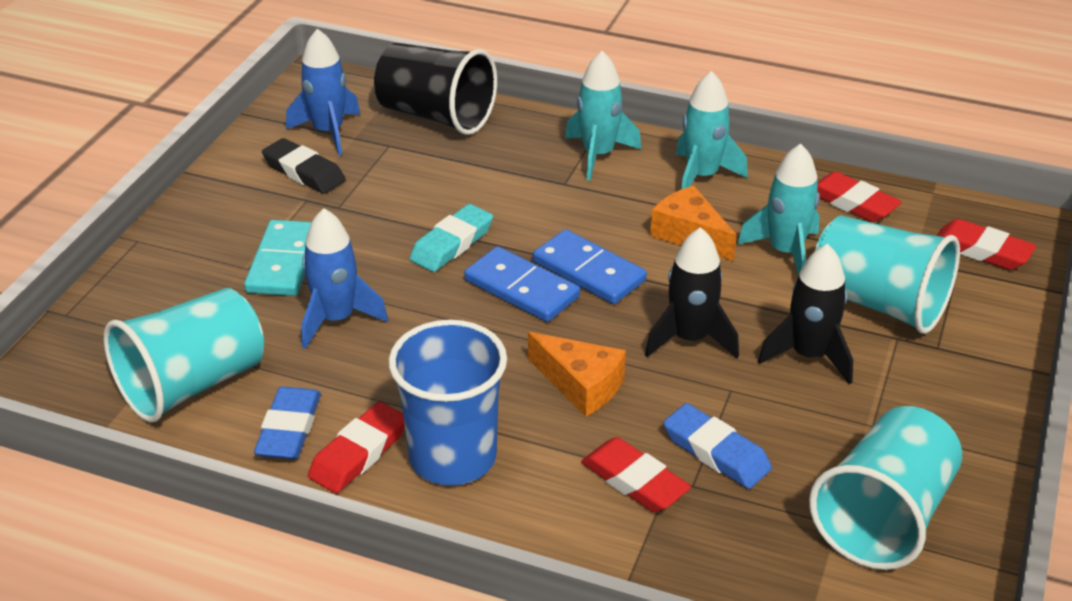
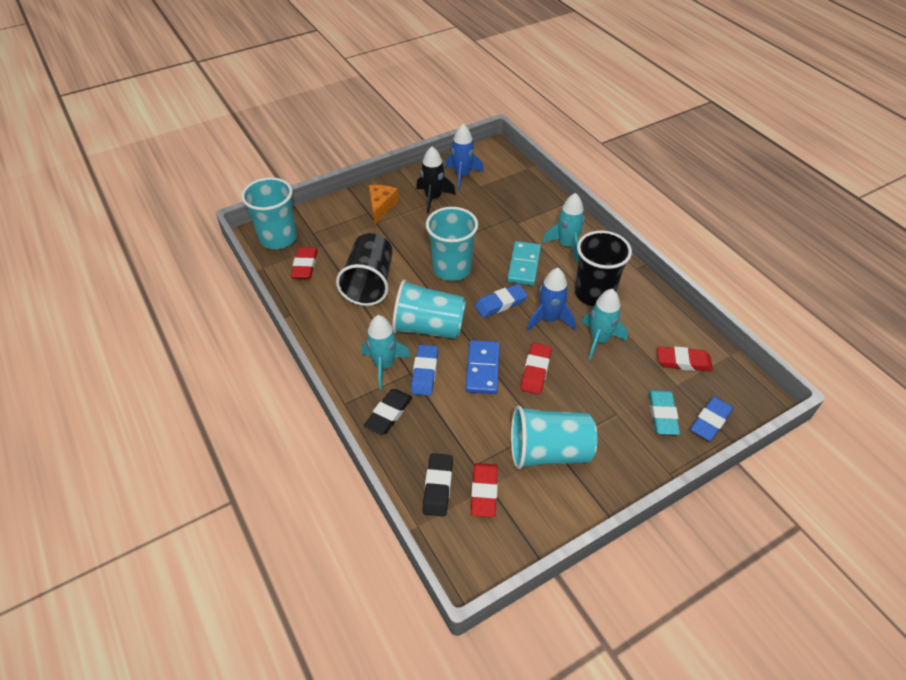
black cup: 1 -> 2
black eraser: 1 -> 2
black rocket: 2 -> 1
blue cup: 1 -> 0
blue domino: 2 -> 1
blue eraser: 2 -> 3
orange cheese: 2 -> 1
turquoise cup: 3 -> 4

